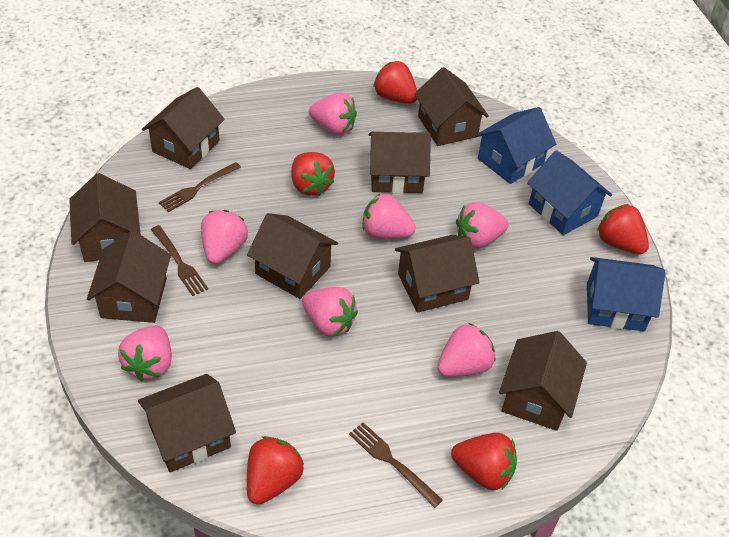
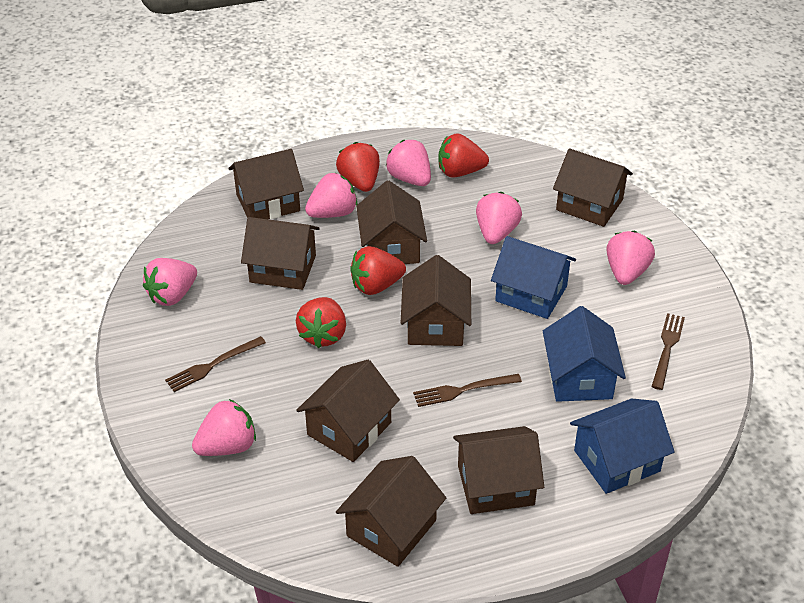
brown house: 9 -> 8
pink strawberry: 7 -> 6
red strawberry: 5 -> 4

